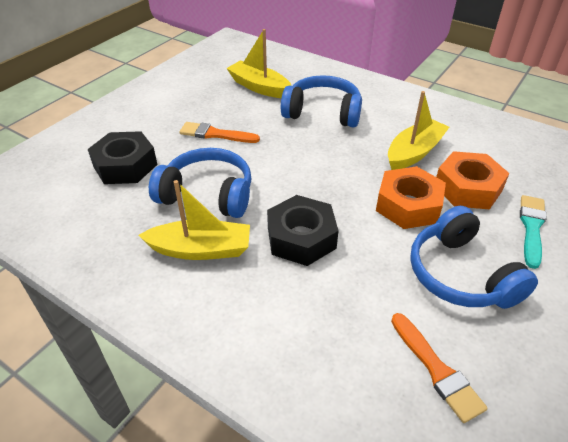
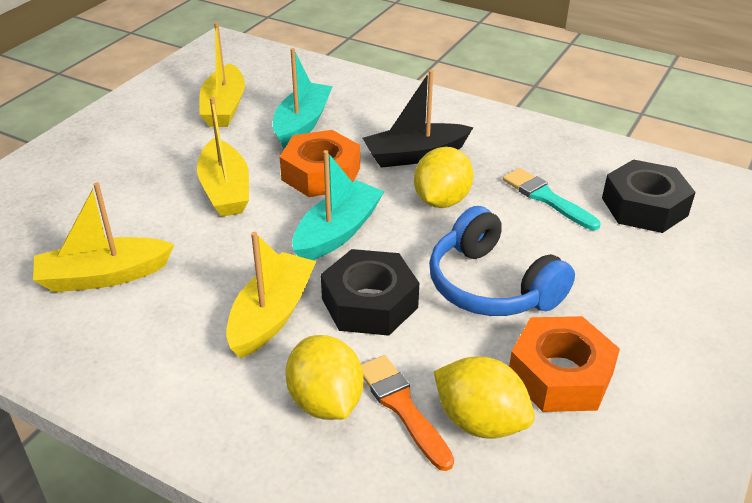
black boat: 0 -> 1
blue headphones: 3 -> 1
orange brush: 2 -> 1
turquoise boat: 0 -> 2
yellow boat: 3 -> 4
yellow lemon: 0 -> 3

